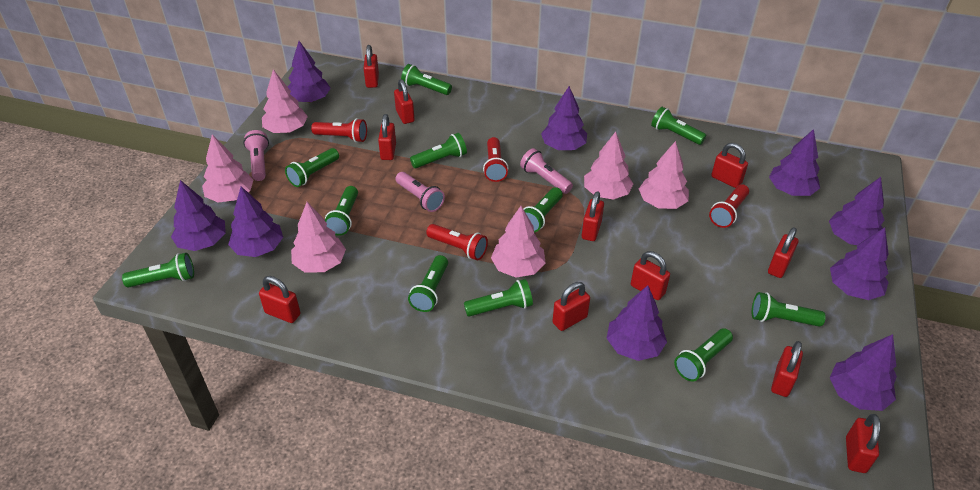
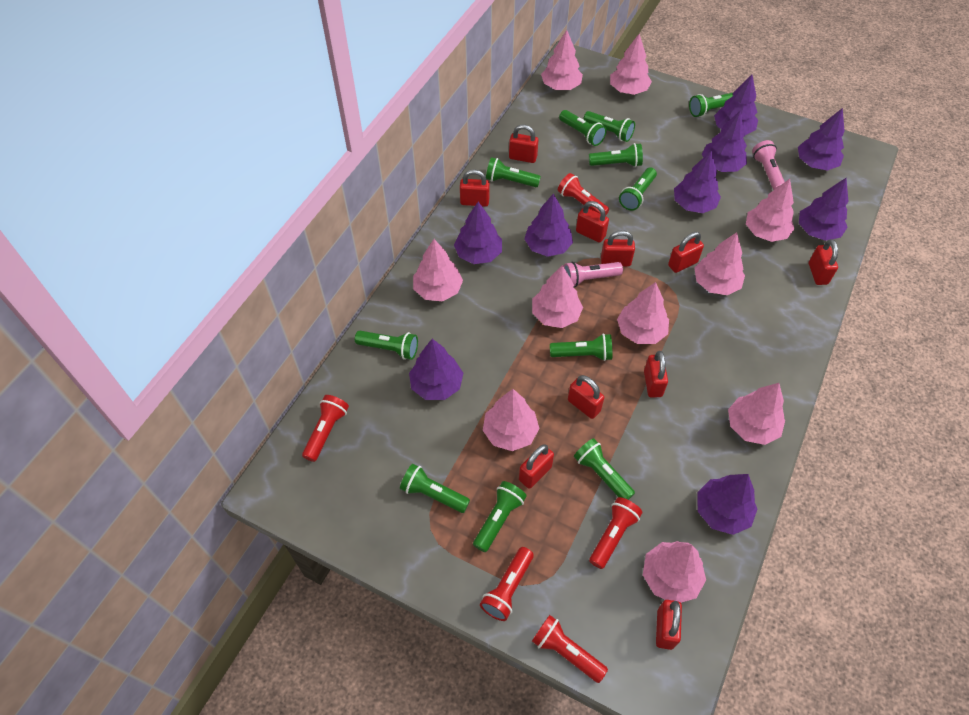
pink flashlight: 3 -> 2
pink tree: 6 -> 10
red flashlight: 4 -> 5
red padlock: 11 -> 10

